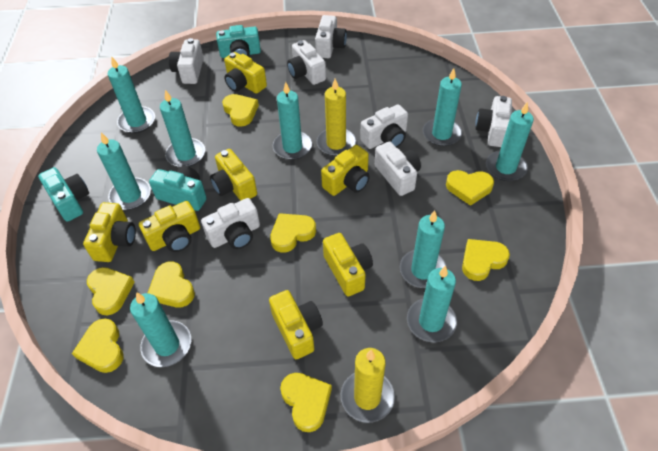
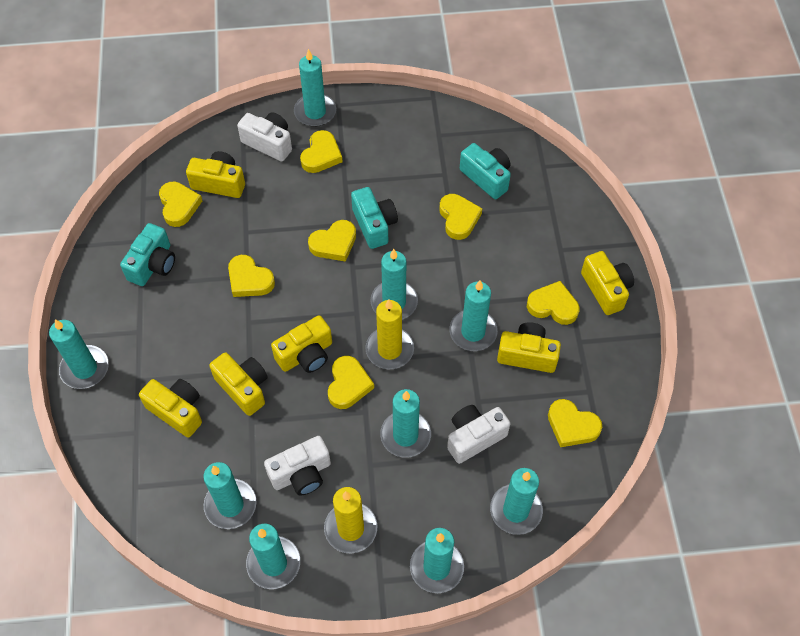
white camera: 7 -> 3
yellow camera: 7 -> 6

